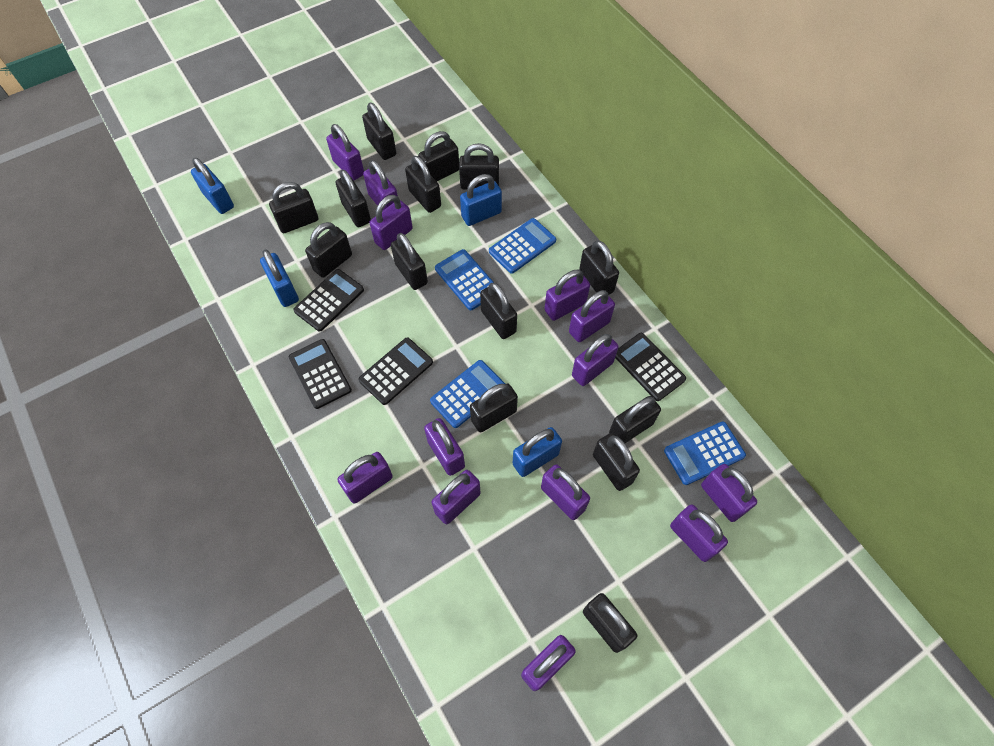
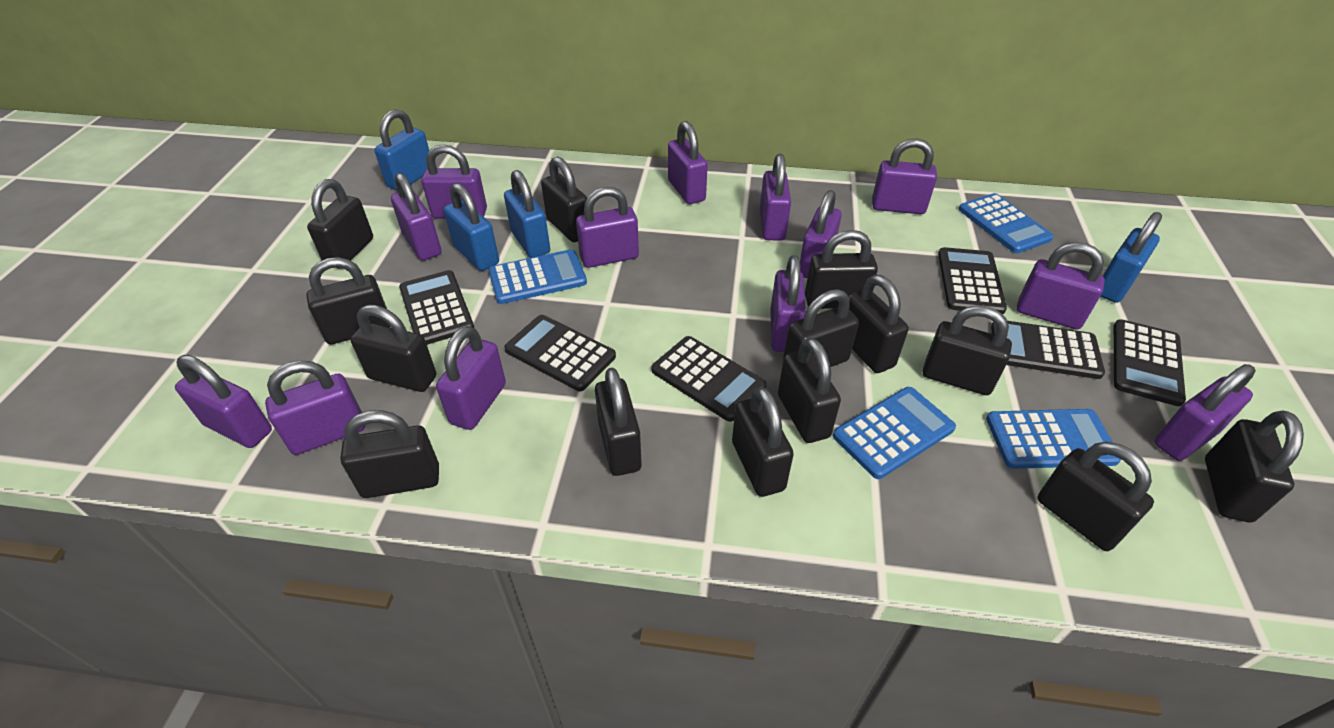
black calculator: 4 -> 6

